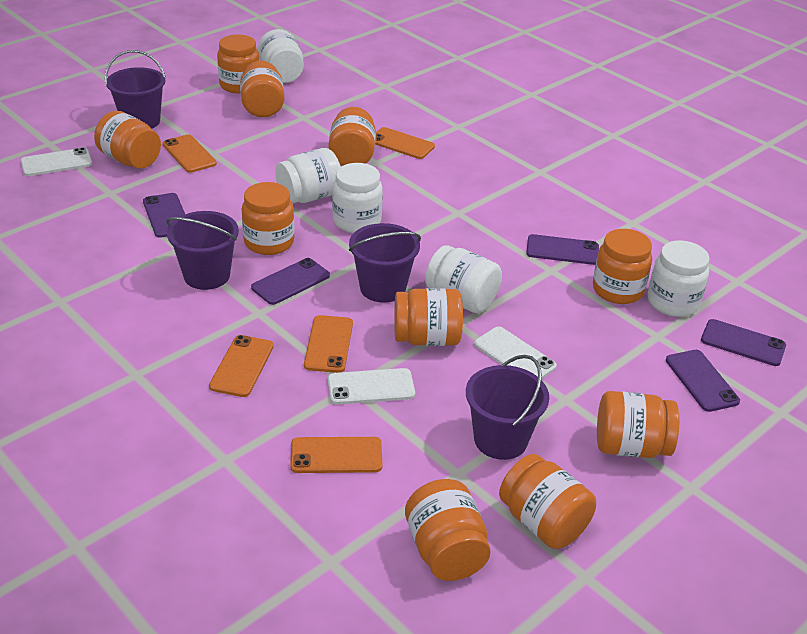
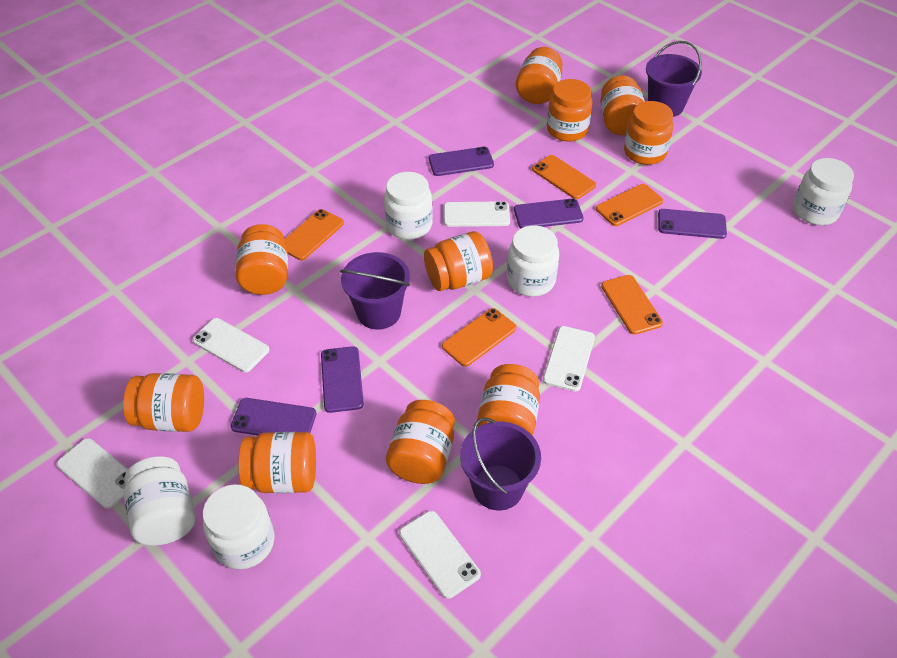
purple bucket: 4 -> 3
white phone: 3 -> 5

